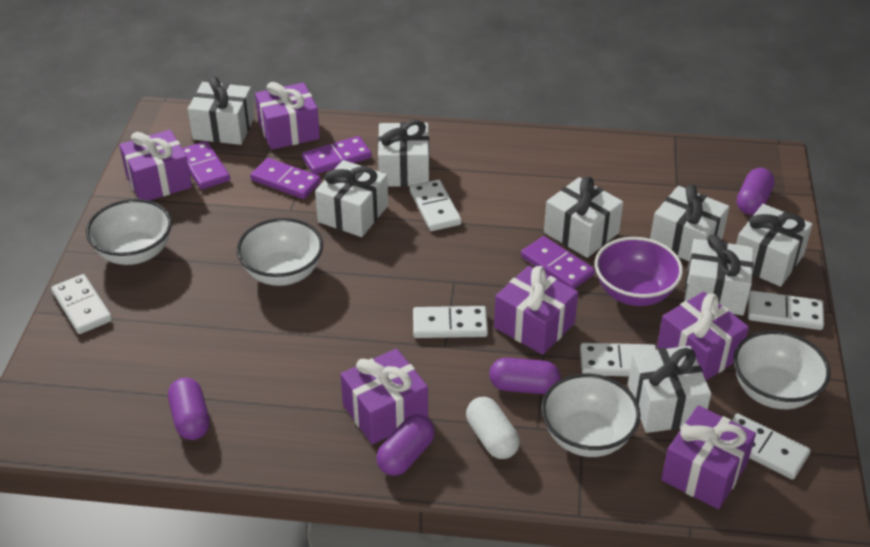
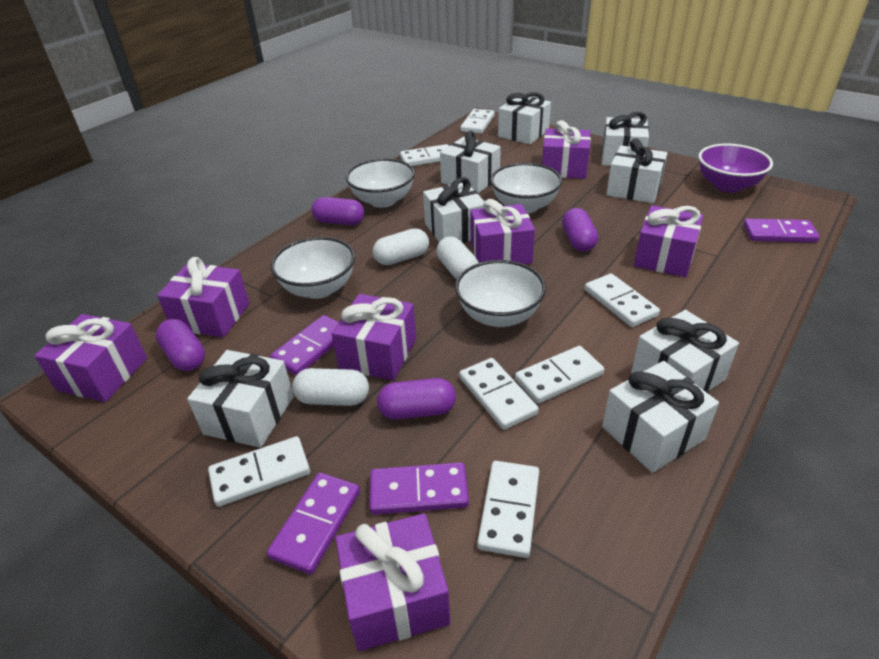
purple gift: 6 -> 7
white capsule: 1 -> 3
white domino: 6 -> 7

